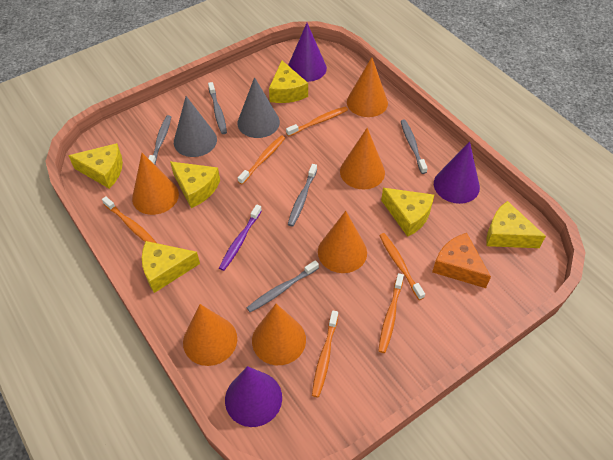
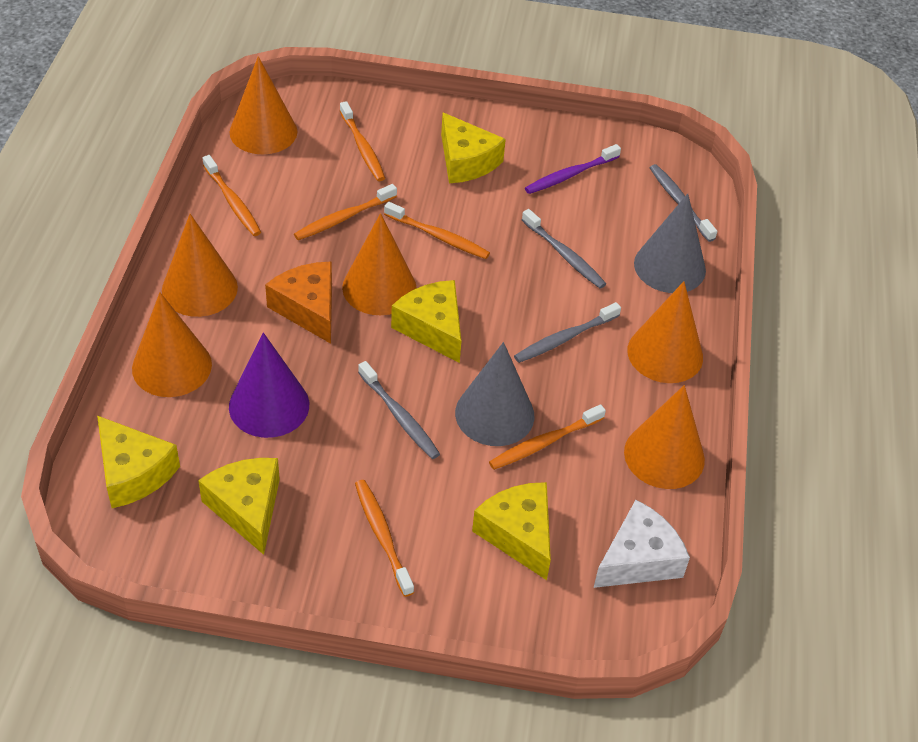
grey toothbrush: 5 -> 4
purple cone: 3 -> 1
white cheese: 0 -> 1
yellow cheese: 6 -> 5

